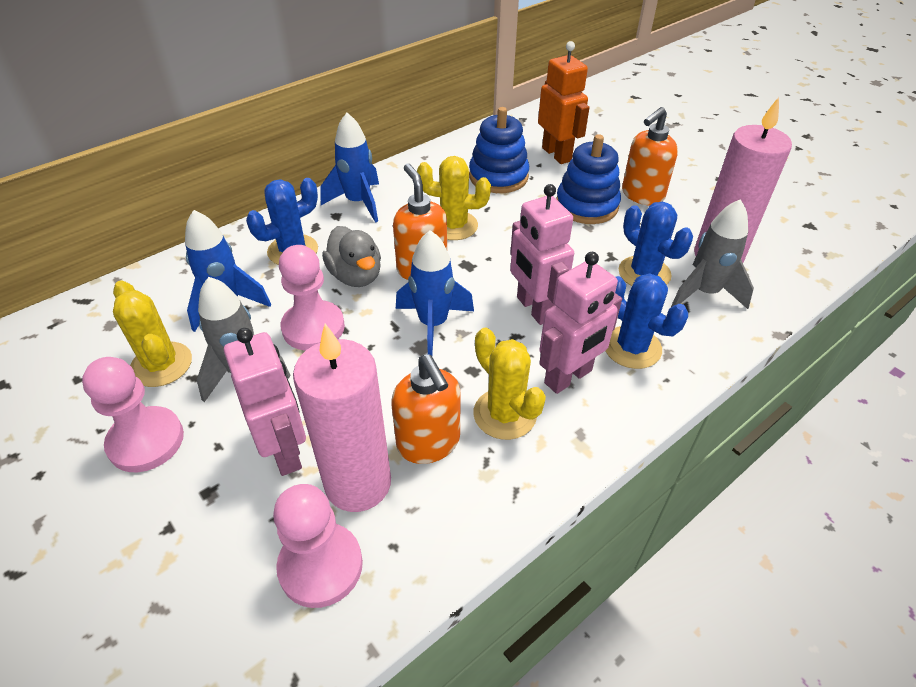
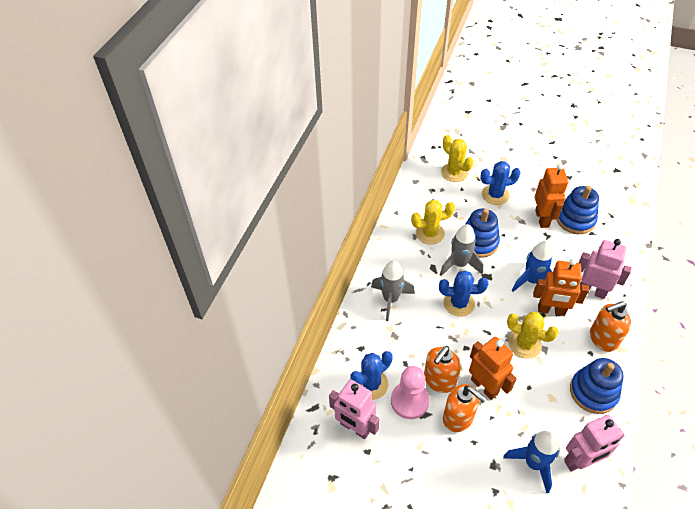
blue rocket: 3 -> 2
blue stacking toy: 2 -> 3
grey duck: 1 -> 0
orange robot: 1 -> 3
pink candle: 2 -> 0
pink pawn: 3 -> 1

